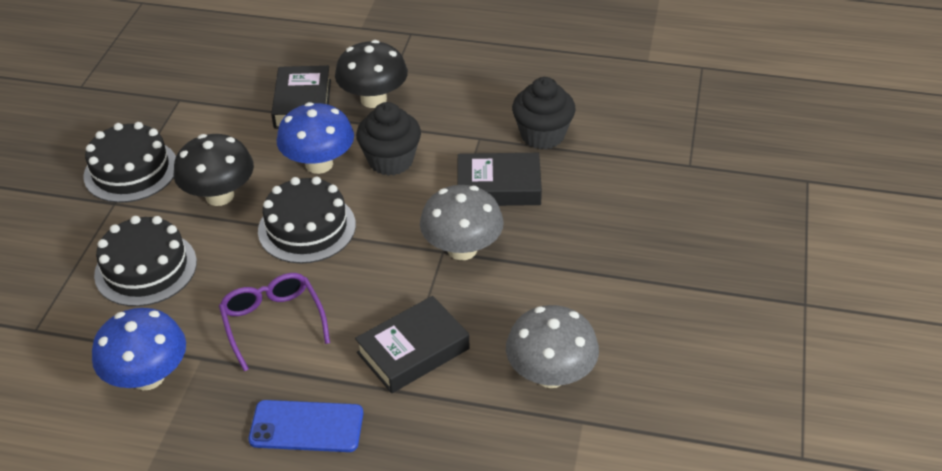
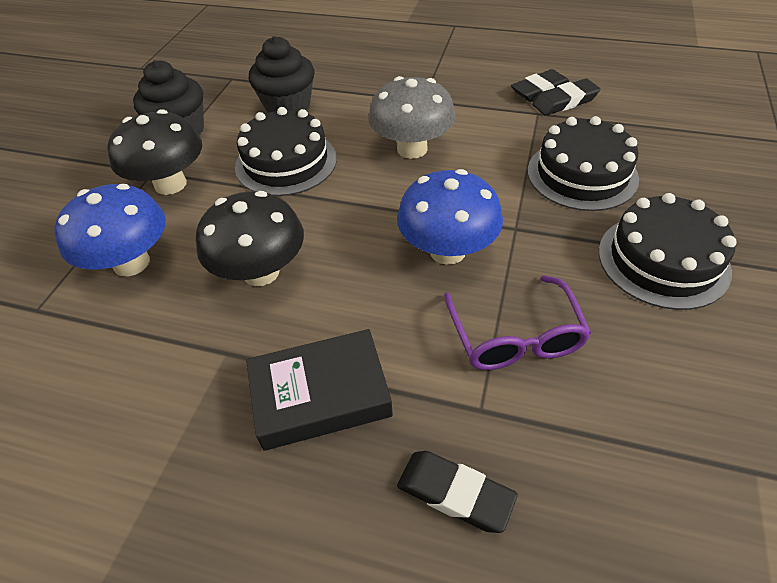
black book: 3 -> 1
black eraser: 0 -> 3
blue phone: 1 -> 0
grey mushroom: 2 -> 1

